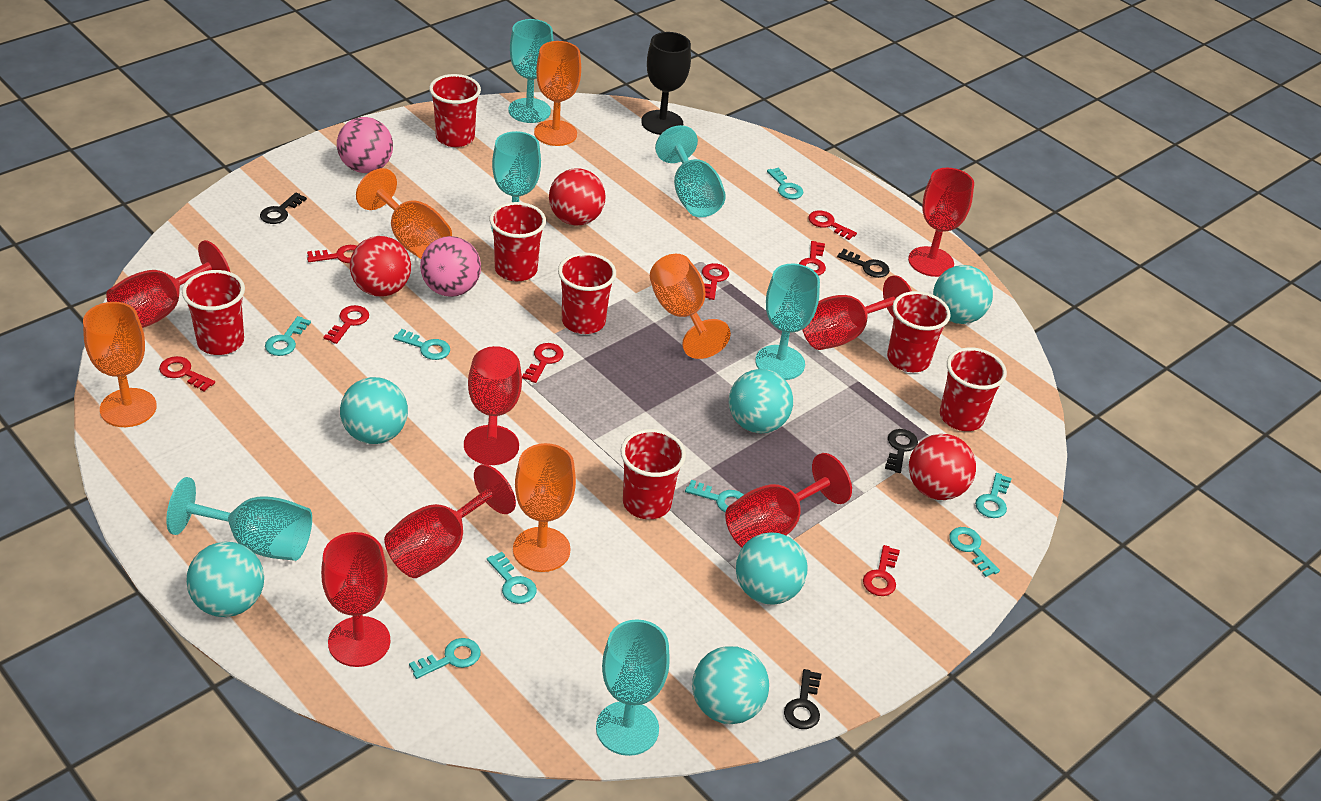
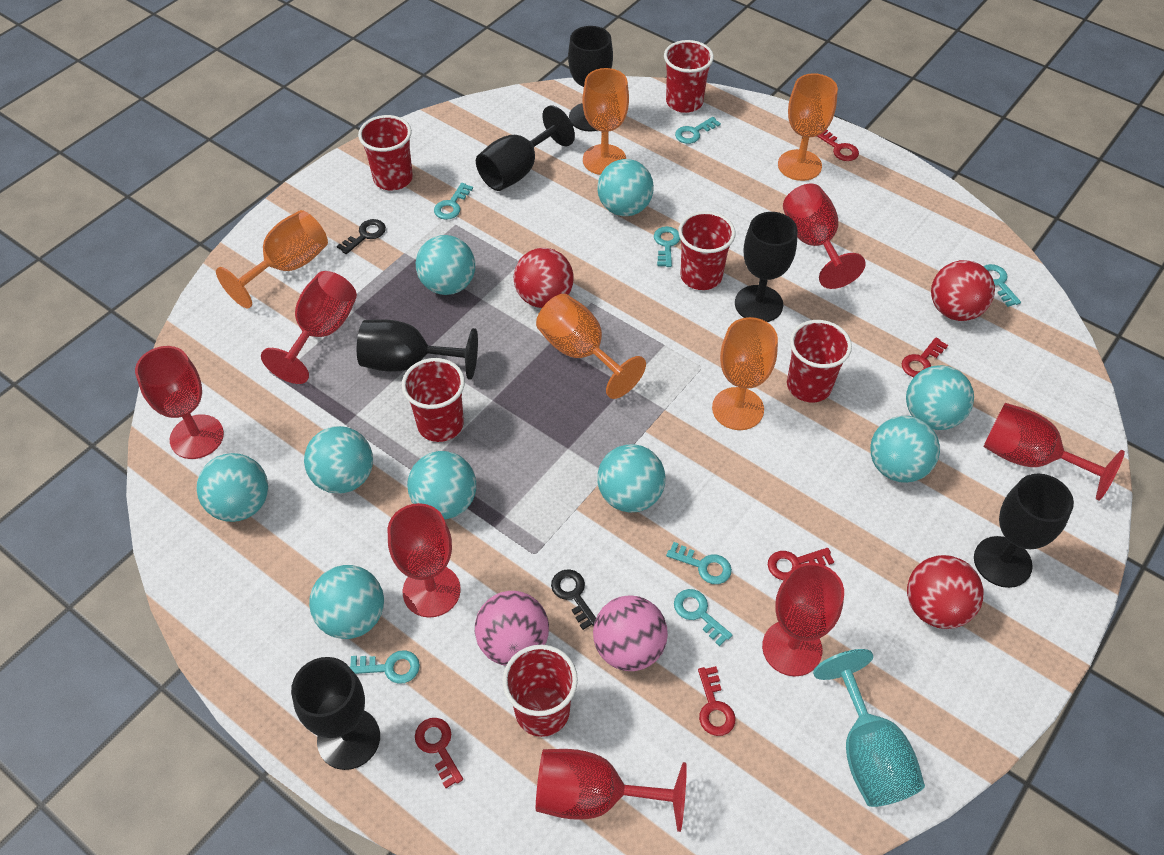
black goblet: 1 -> 6
black key: 4 -> 2
red cup: 7 -> 6
red key: 8 -> 5
turquoise ball: 6 -> 9
turquoise goblet: 6 -> 1
turquoise key: 8 -> 7

